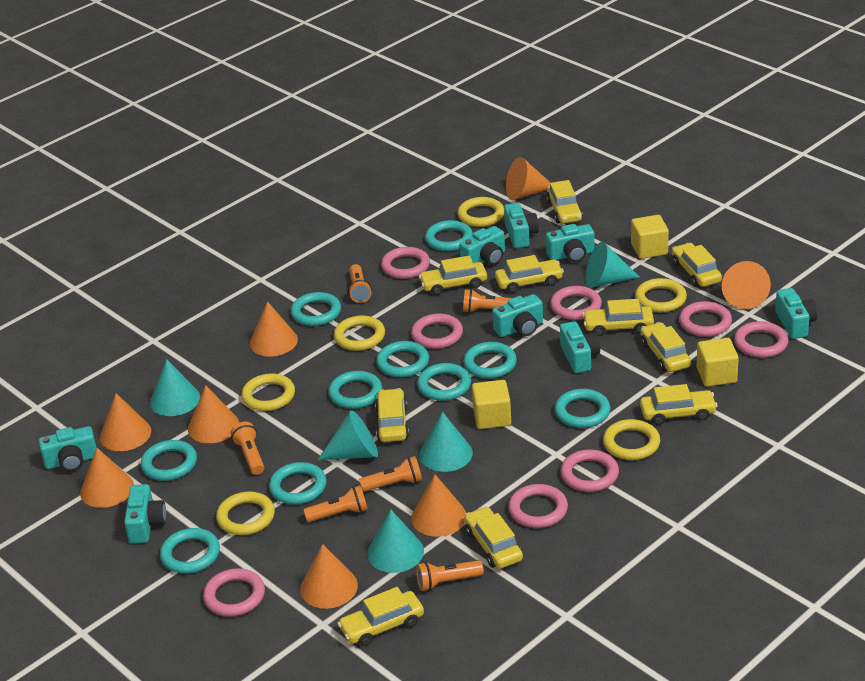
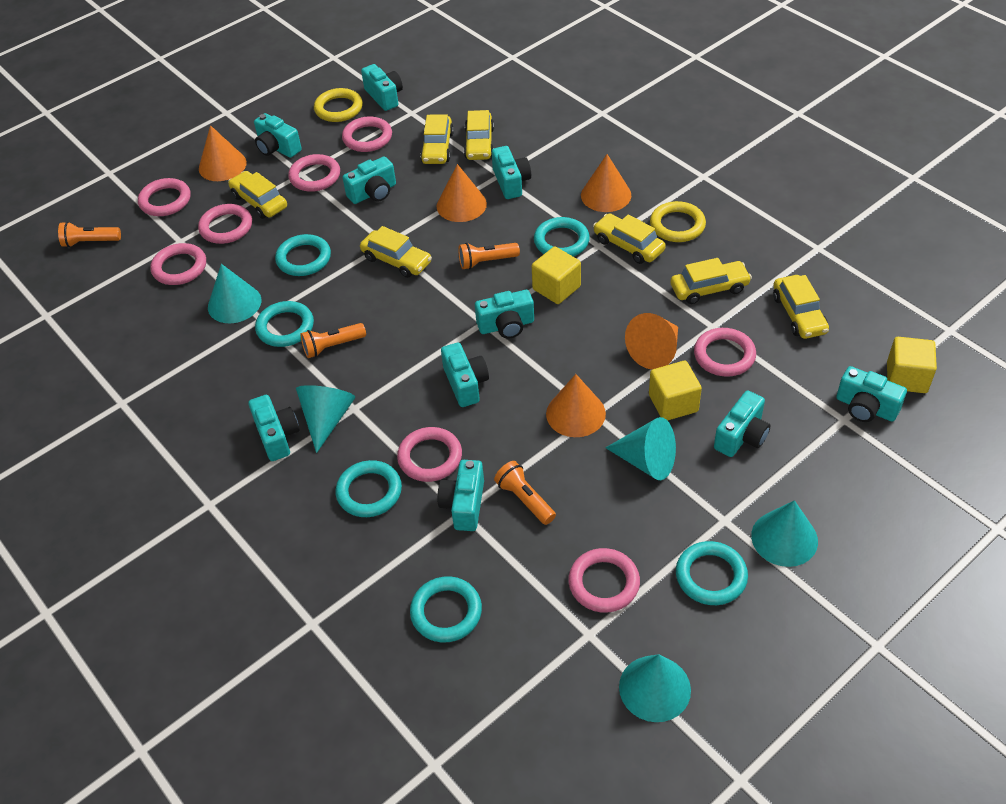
orange cone: 8 -> 5
orange flashlight: 6 -> 4
turquoise camera: 8 -> 10
turquoise ring: 10 -> 6
yellow car: 10 -> 7
yellow ring: 6 -> 2

